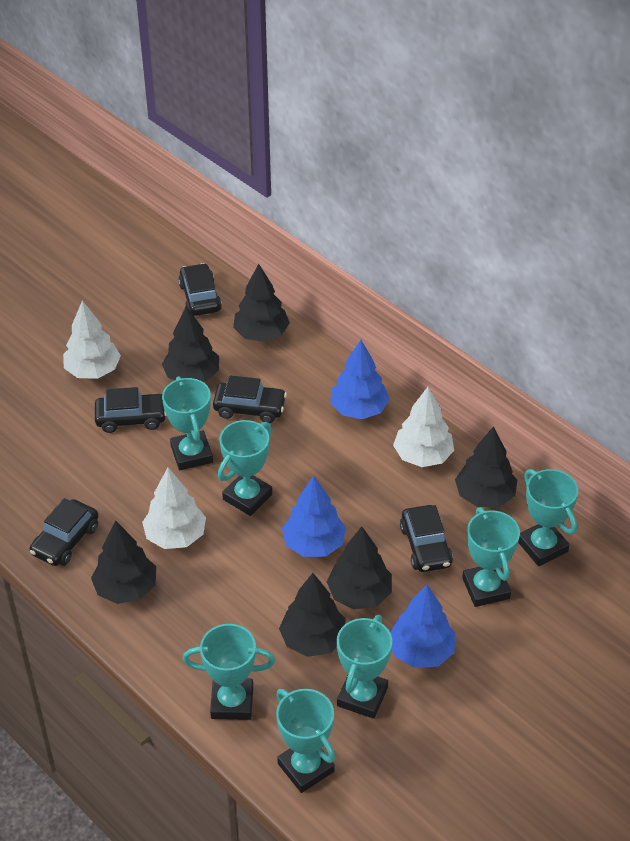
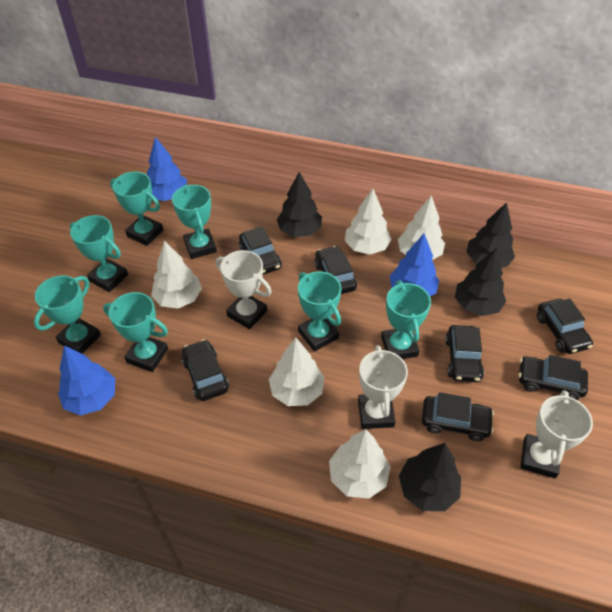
black car: 5 -> 7
black tree: 6 -> 4
white tree: 3 -> 5
white trophy: 0 -> 3

